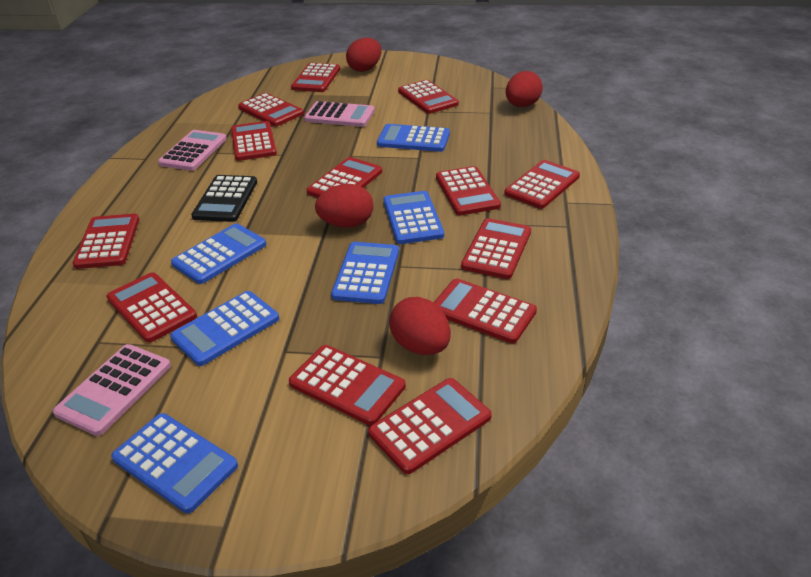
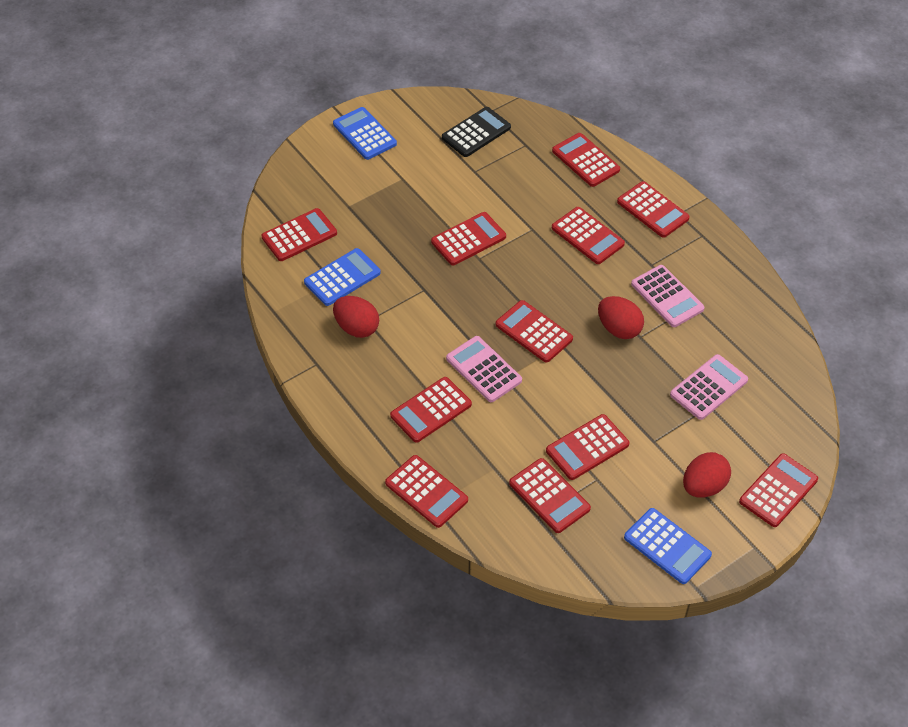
blue calculator: 6 -> 3
red calculator: 13 -> 11
red egg: 4 -> 3

